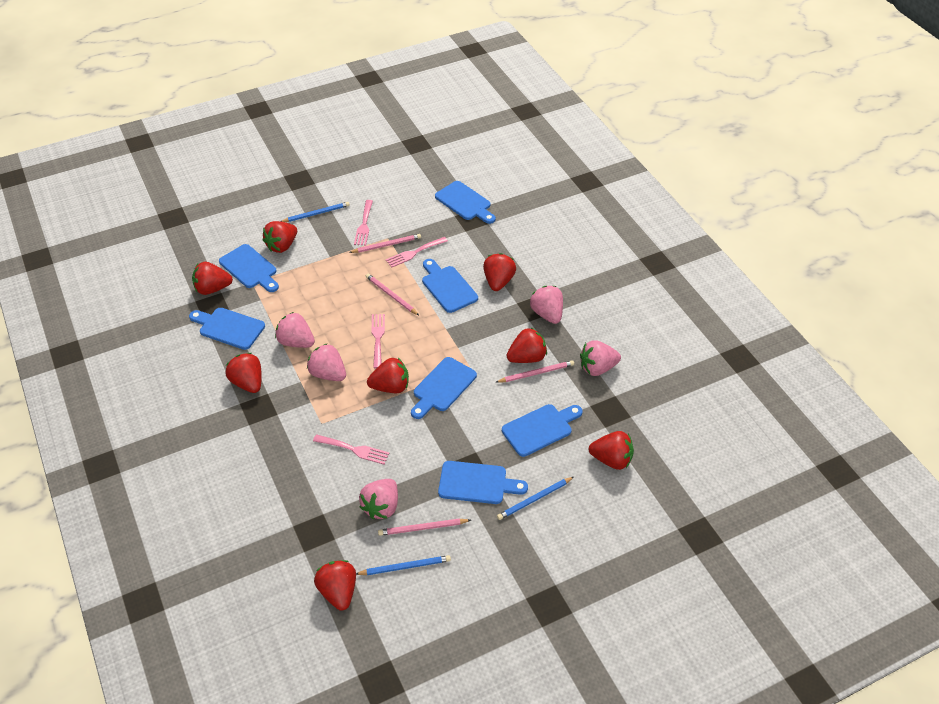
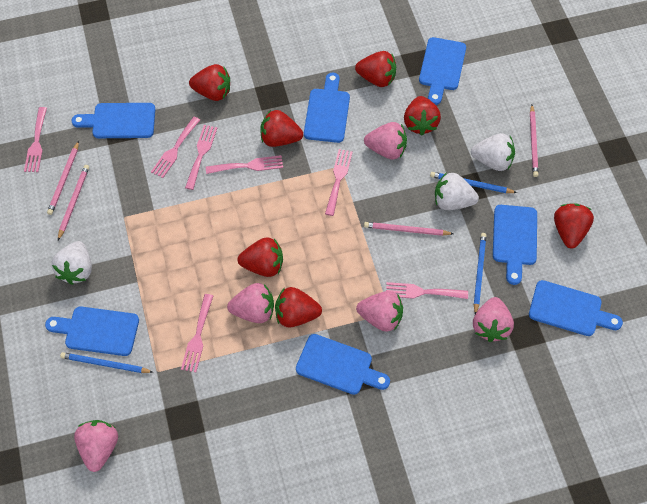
pink fork: 4 -> 7
red strawberry: 8 -> 7
white strawberry: 0 -> 3

